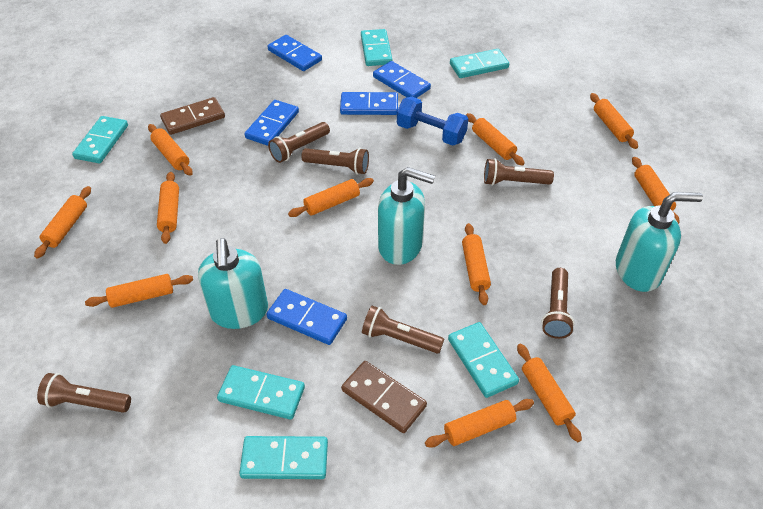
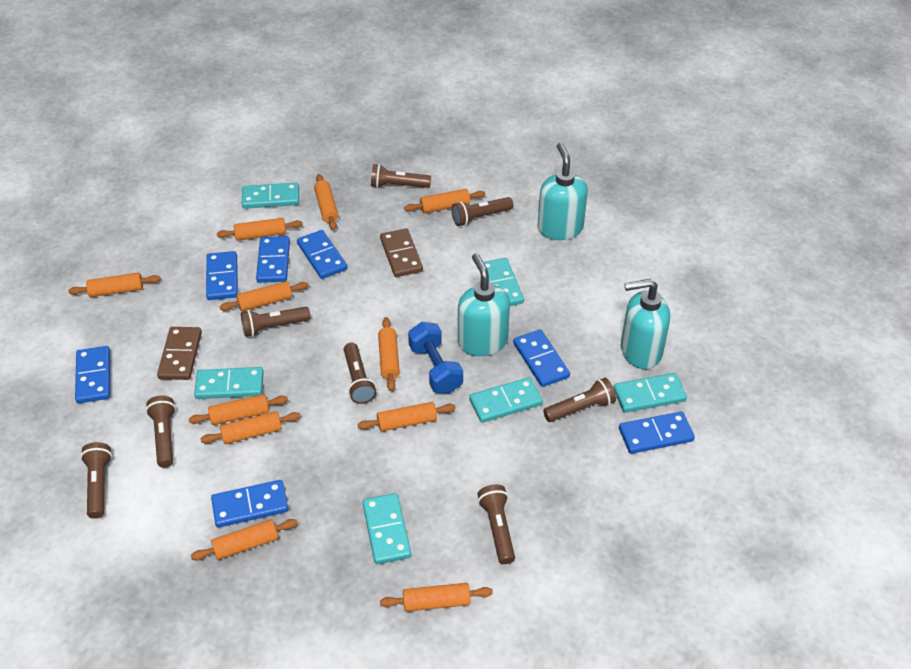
blue domino: 5 -> 7
brown flashlight: 6 -> 8

